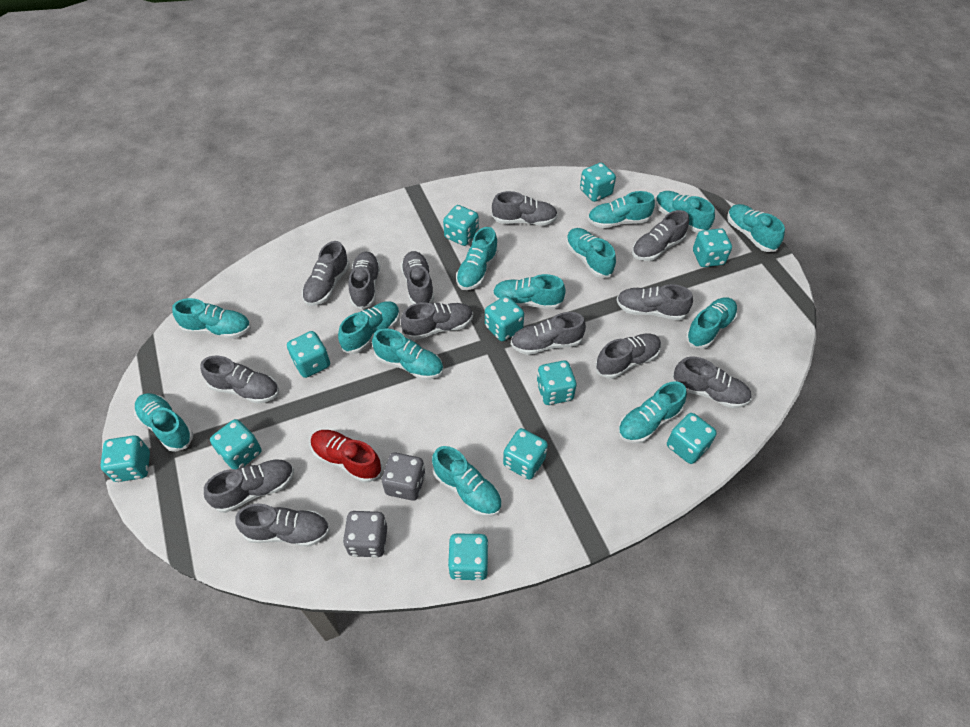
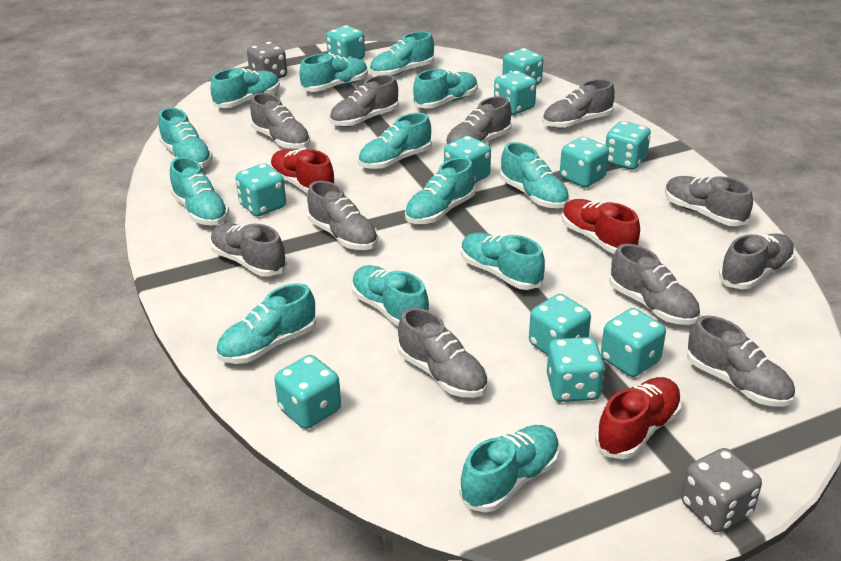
grey shoe: 13 -> 11
red shoe: 1 -> 3

